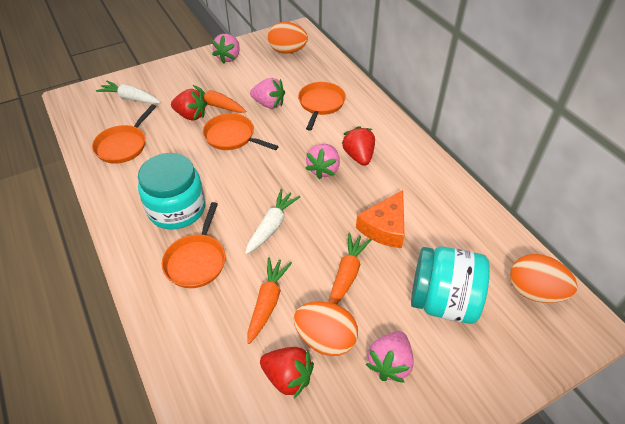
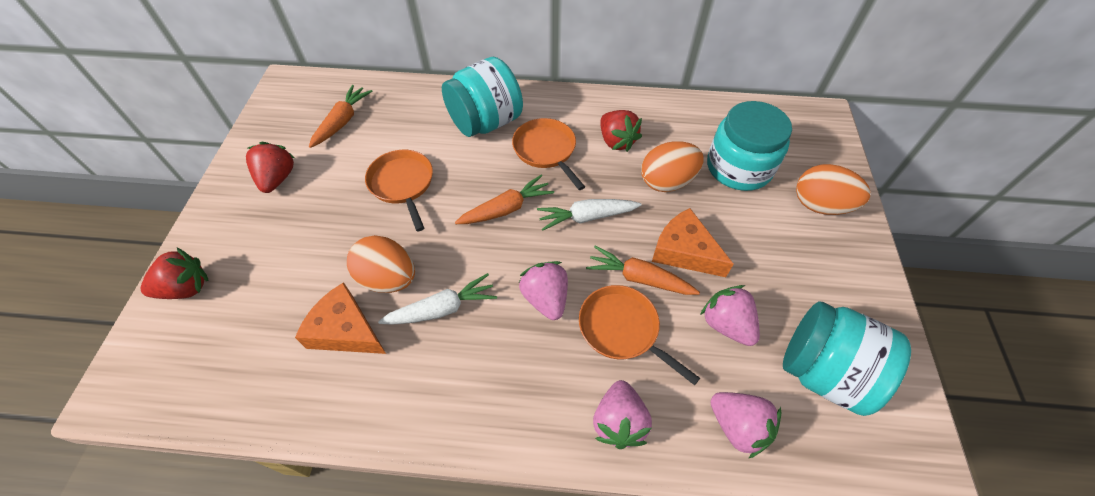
orange cheese: 1 -> 2
orange pan: 4 -> 3
turquoise jar: 2 -> 3

